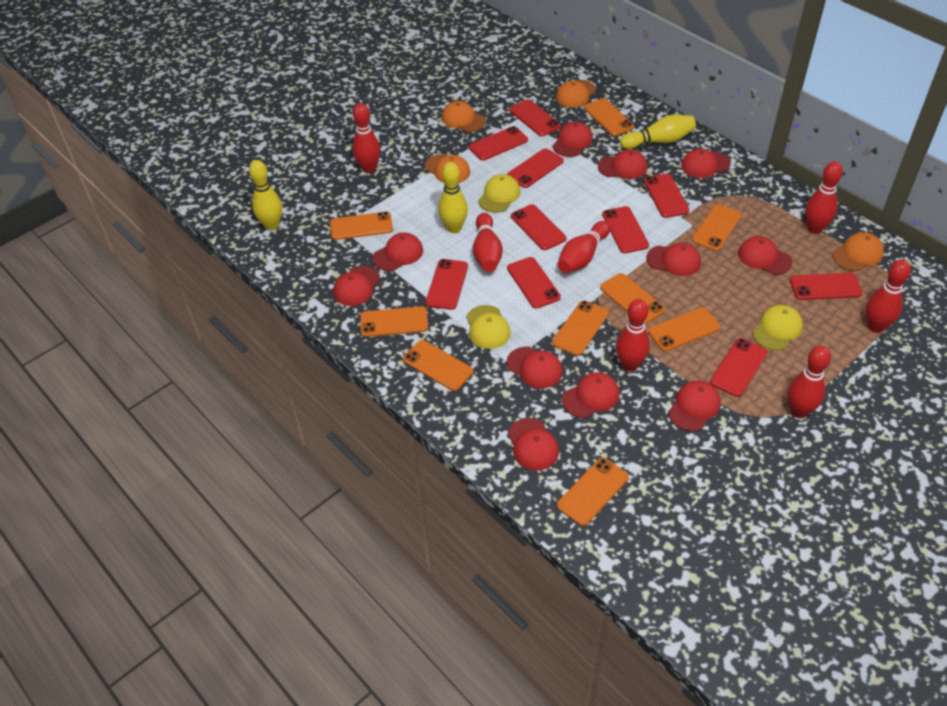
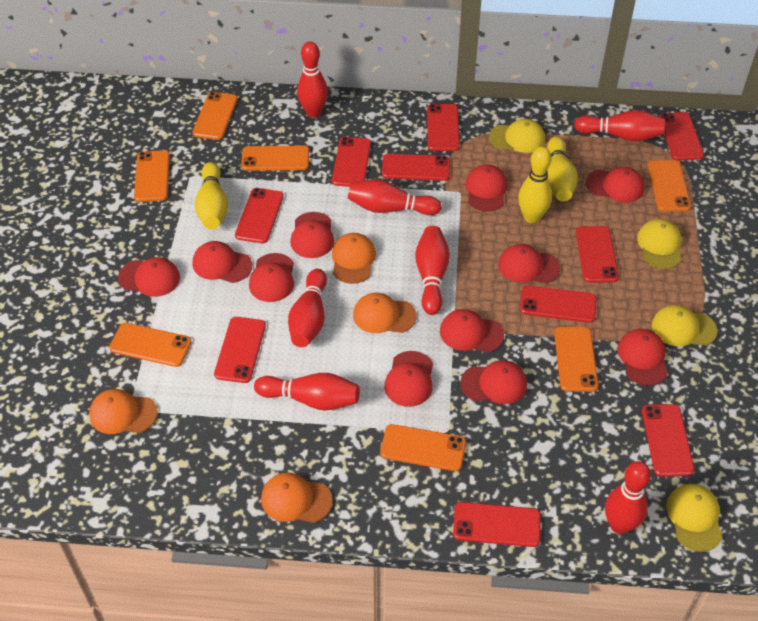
orange phone: 9 -> 7
yellow cap: 3 -> 4

